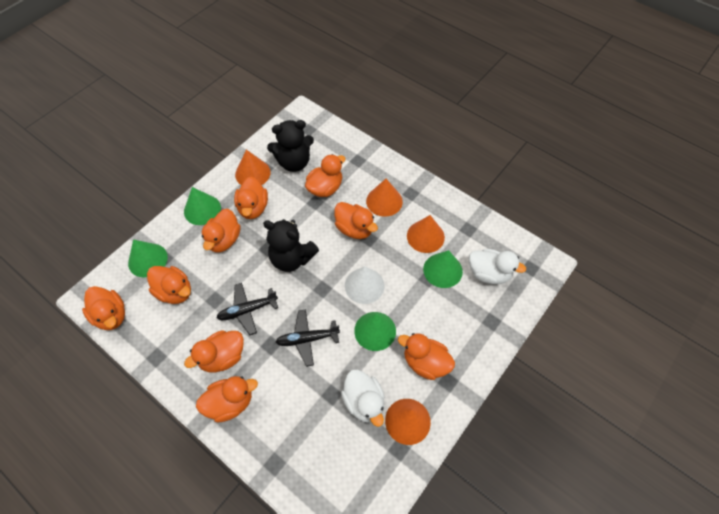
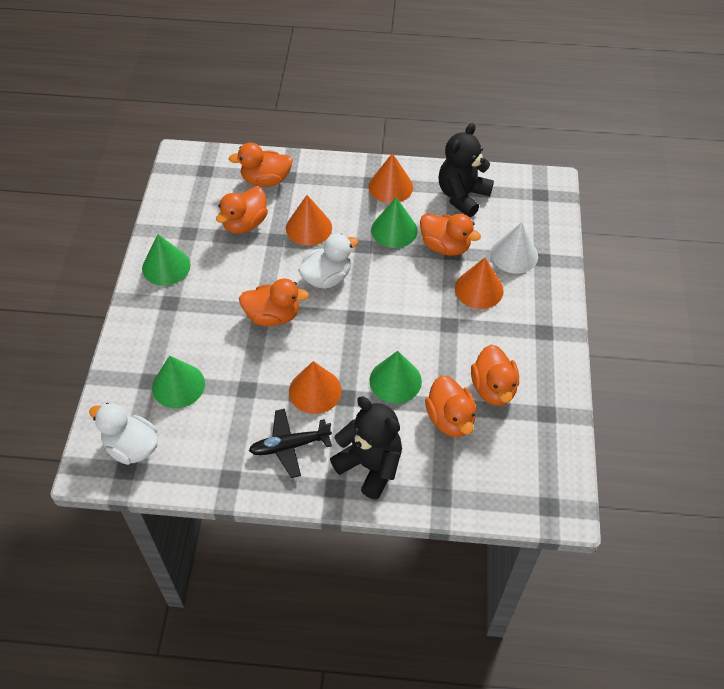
black plane: 2 -> 1
orange duck: 9 -> 6

